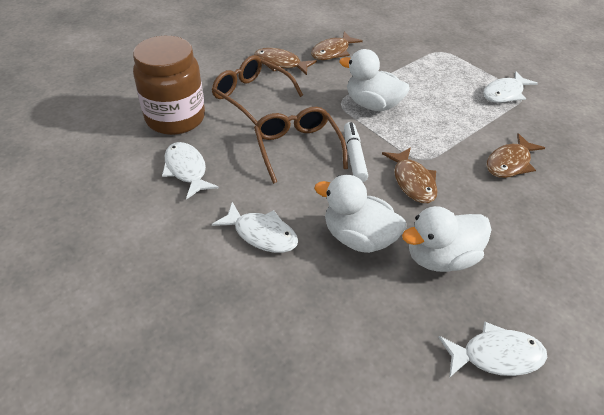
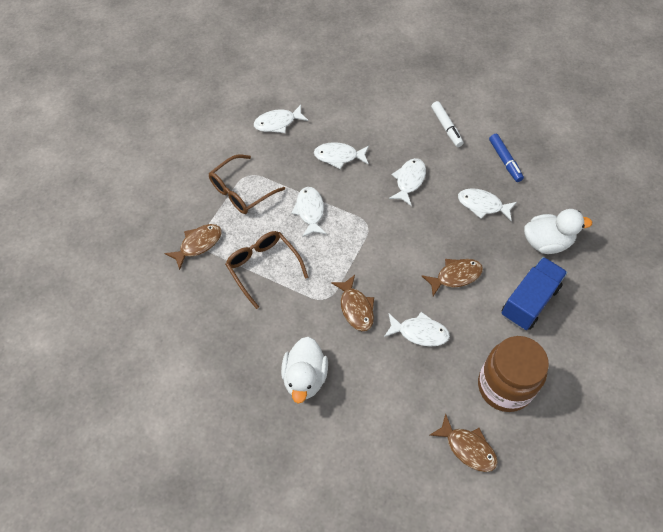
blue marker: 0 -> 1
blue truck: 0 -> 1
white duck: 3 -> 2
white fish: 4 -> 6

